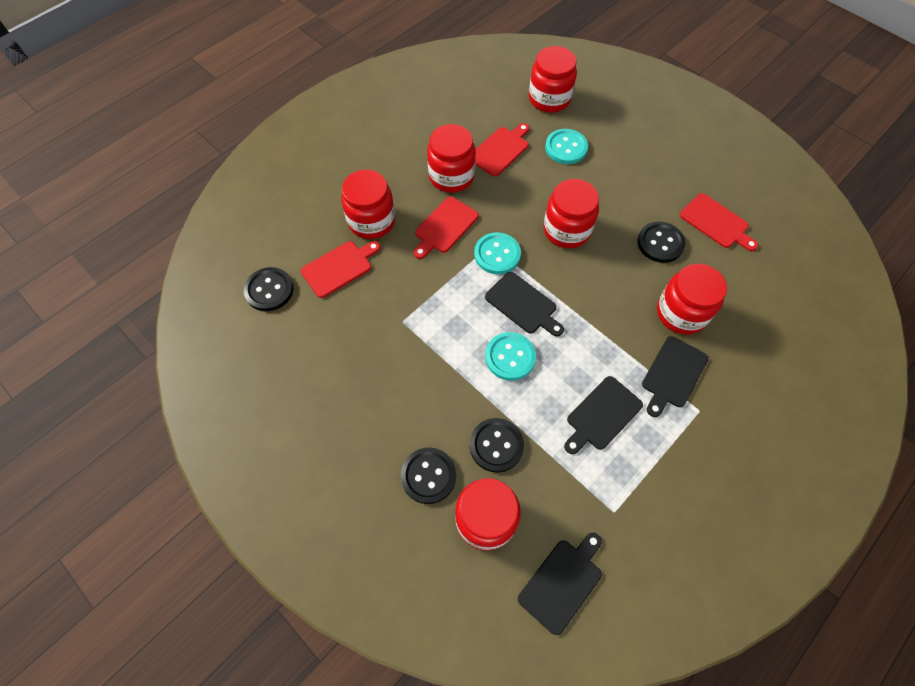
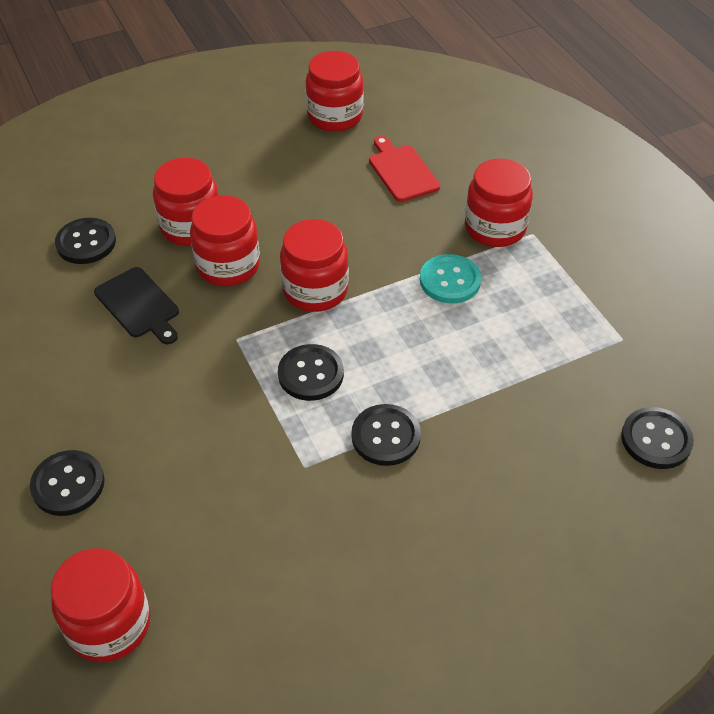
black button: 4 -> 5
black cutting board: 4 -> 1
red cutting board: 4 -> 1
turquoise button: 3 -> 1

